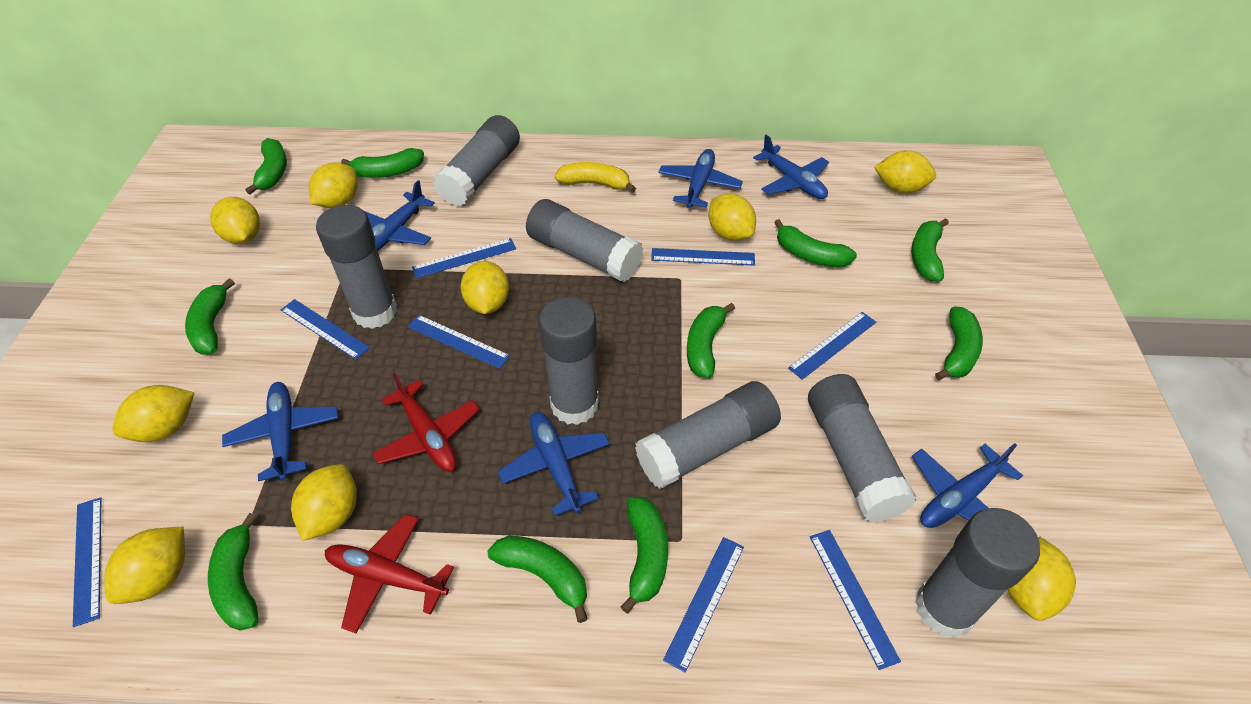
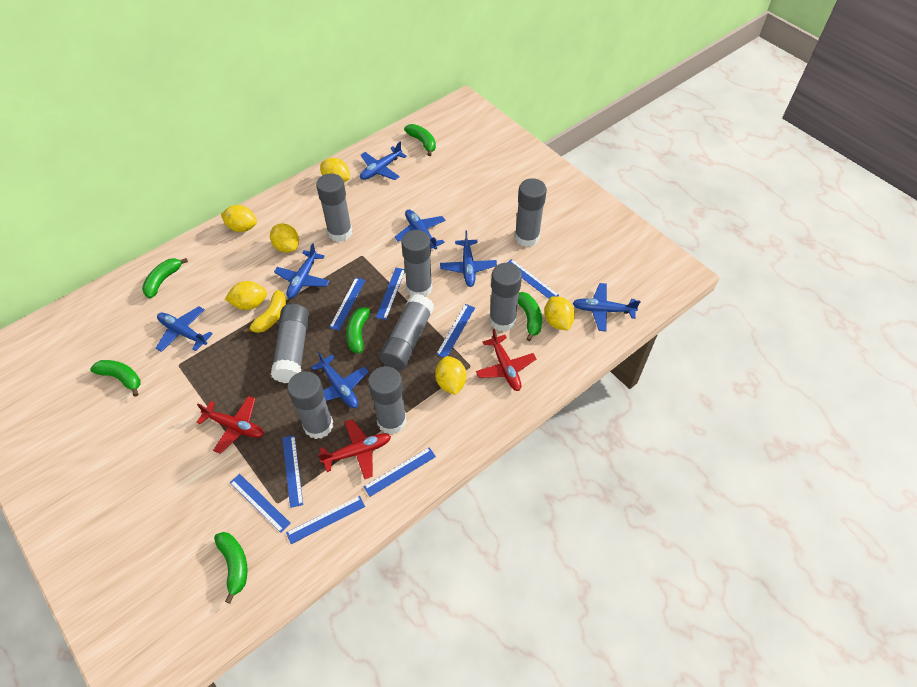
blue plane: 6 -> 7
green banana: 10 -> 6
grey glue stick: 7 -> 8
red plane: 2 -> 3
yellow lemon: 9 -> 6

